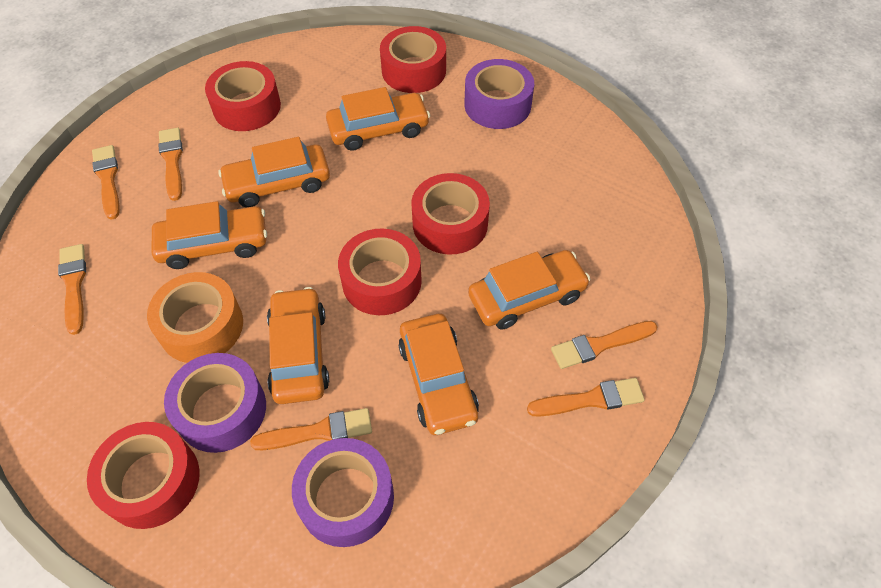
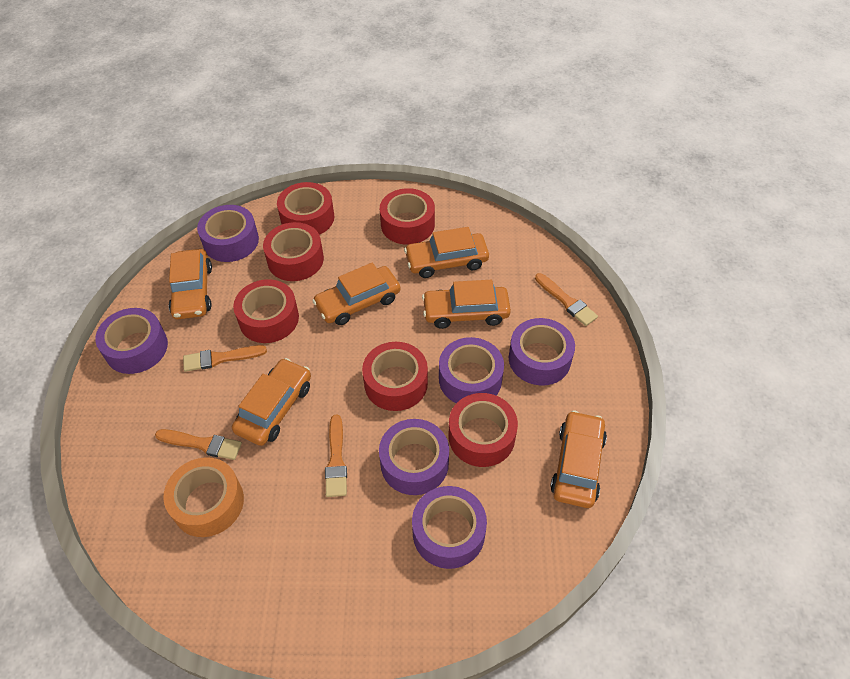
orange brush: 6 -> 4
purple tape: 3 -> 6
red tape: 5 -> 6

